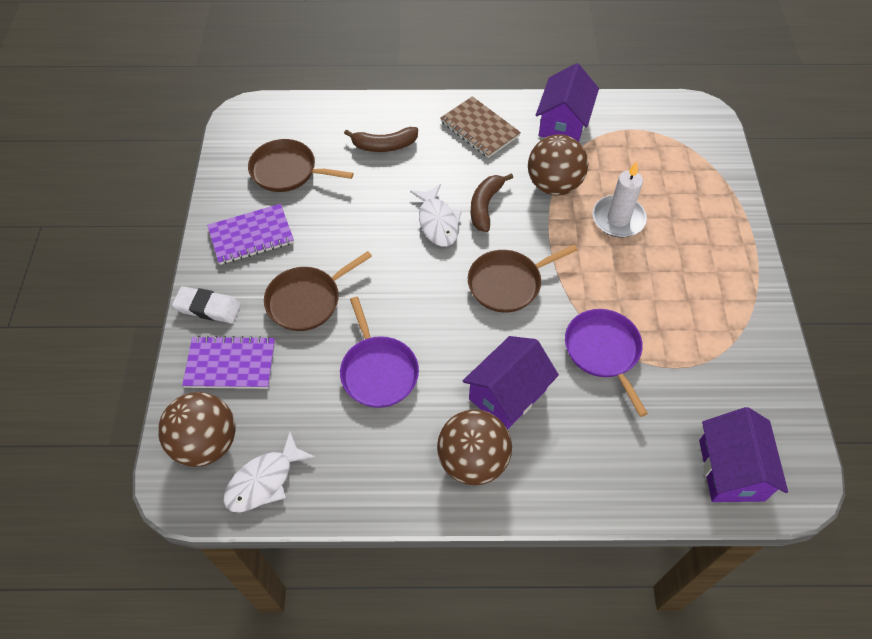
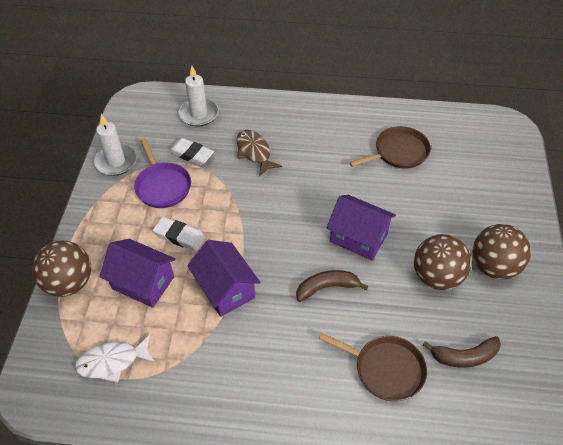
brown fish: 0 -> 1
brown notebook: 1 -> 0
brown pan: 3 -> 2
purple notebook: 2 -> 0
purple pan: 2 -> 1
white candle: 1 -> 2
white eraser: 1 -> 2
white fish: 2 -> 1

